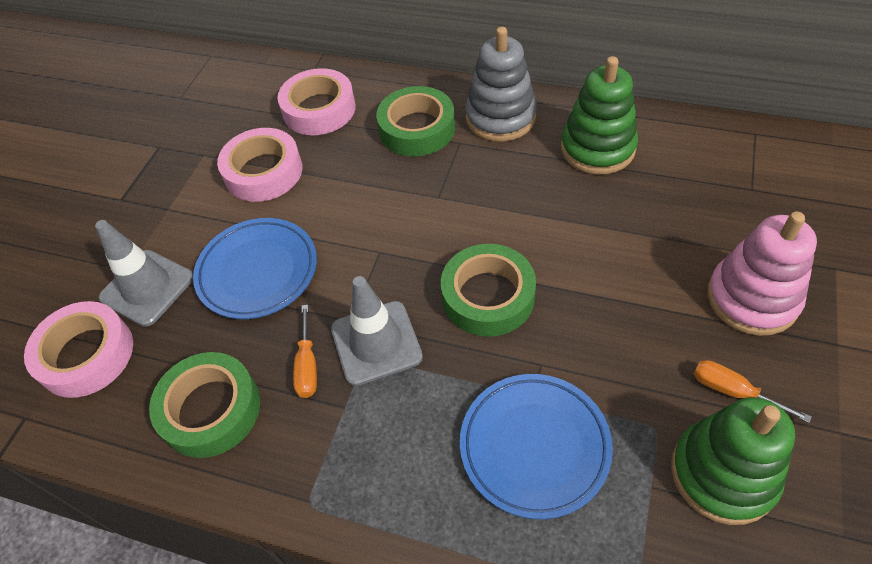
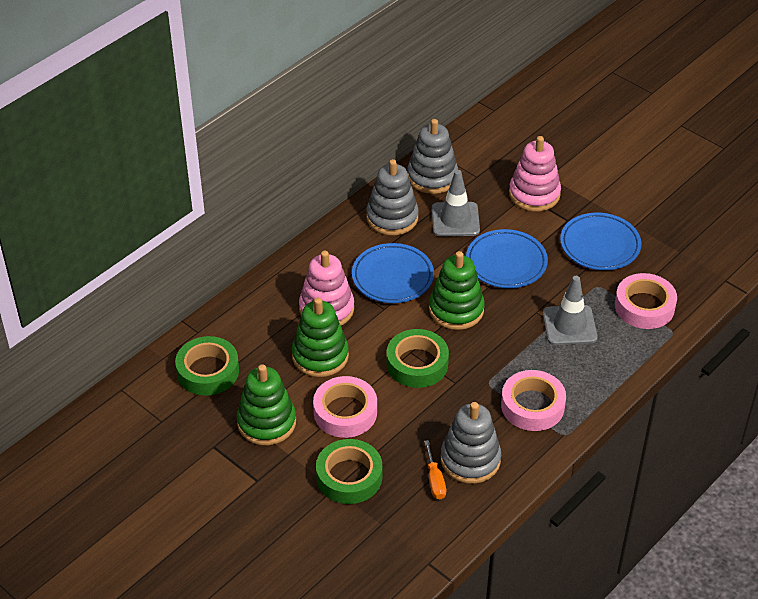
blue plate: 2 -> 3
green stacking toy: 2 -> 3
grey stacking toy: 1 -> 3
orange screwdriver: 2 -> 1
pink stacking toy: 1 -> 2

